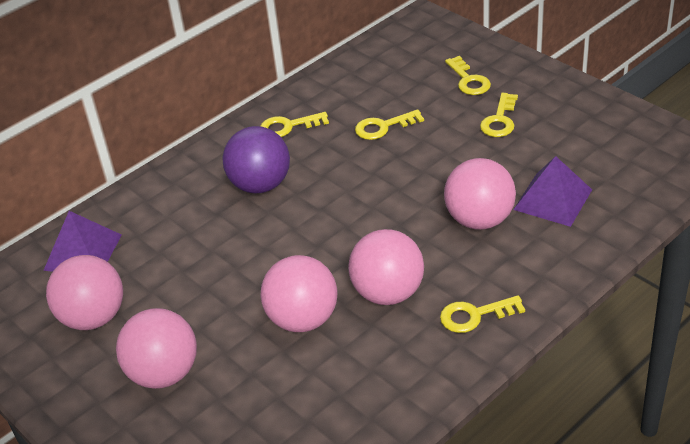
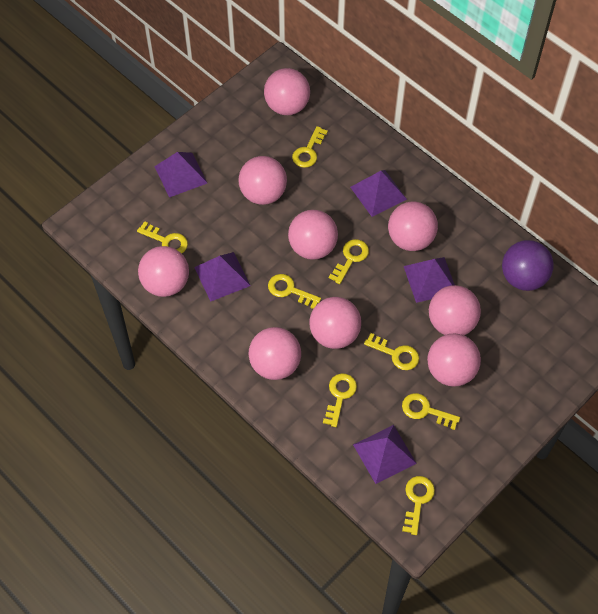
pink ball: 5 -> 9
purple pyramid: 2 -> 5
yellow key: 5 -> 8

